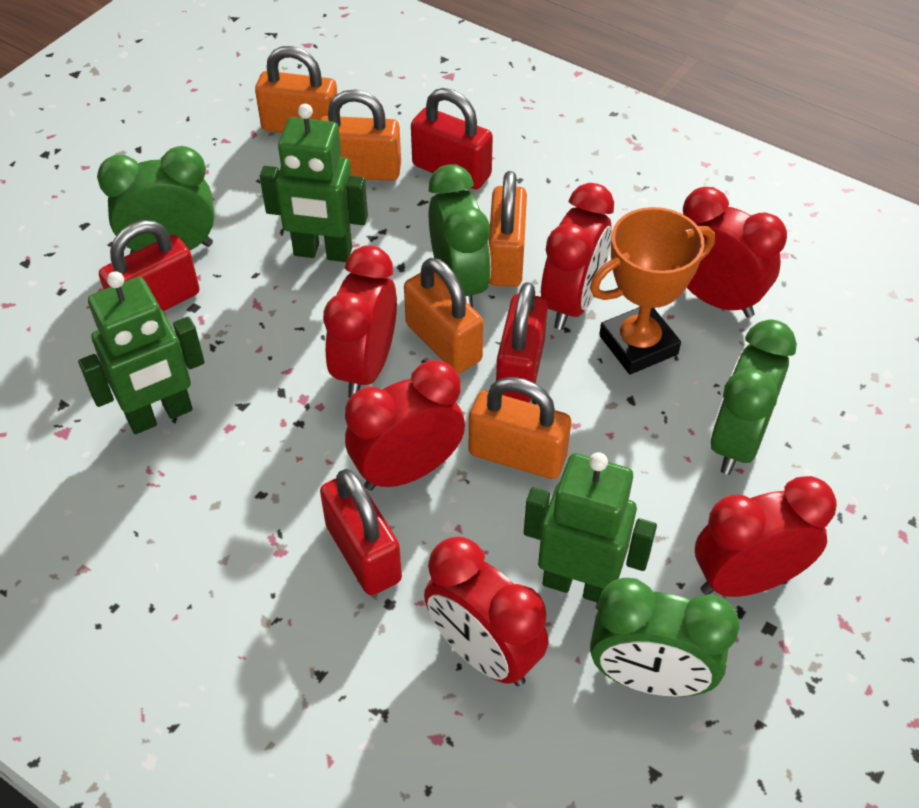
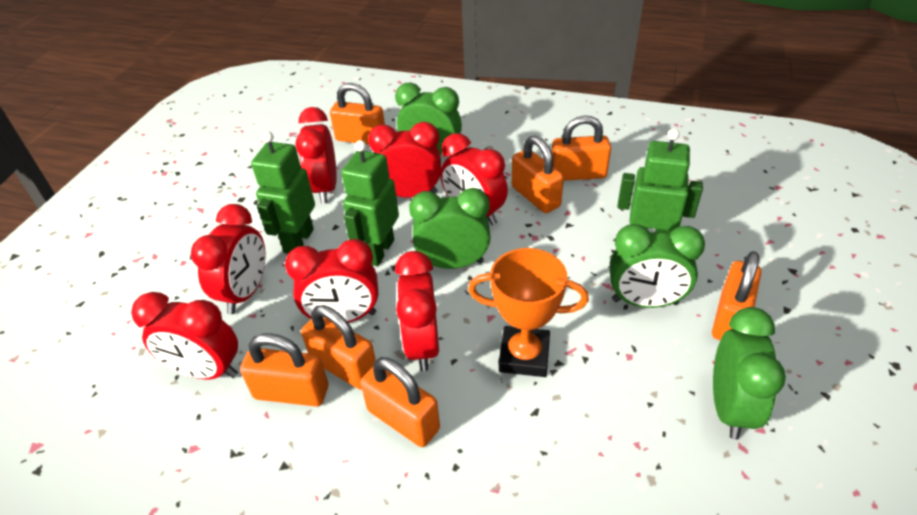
orange padlock: 5 -> 7
red clock: 6 -> 7
red padlock: 4 -> 0

